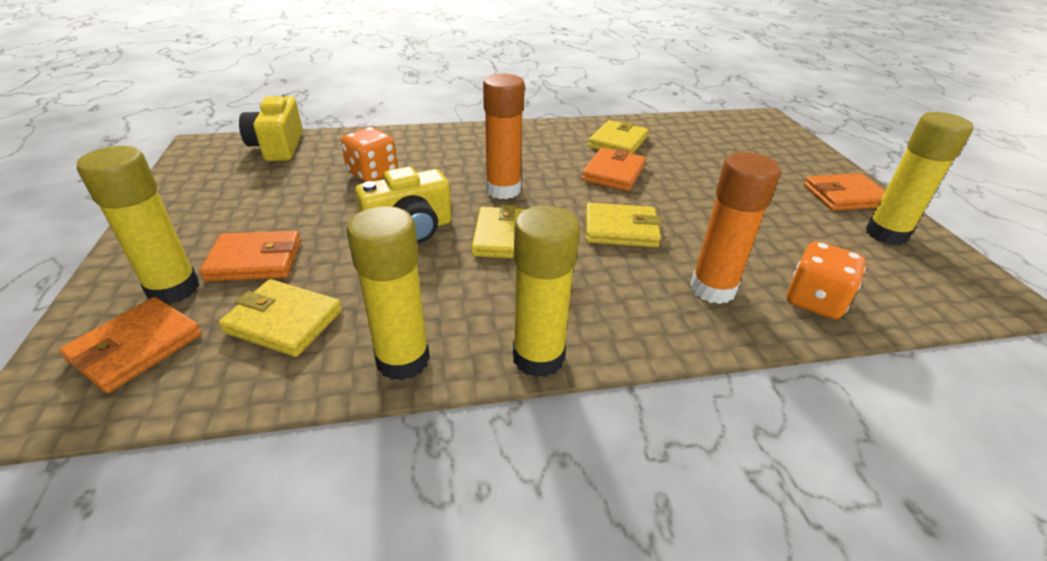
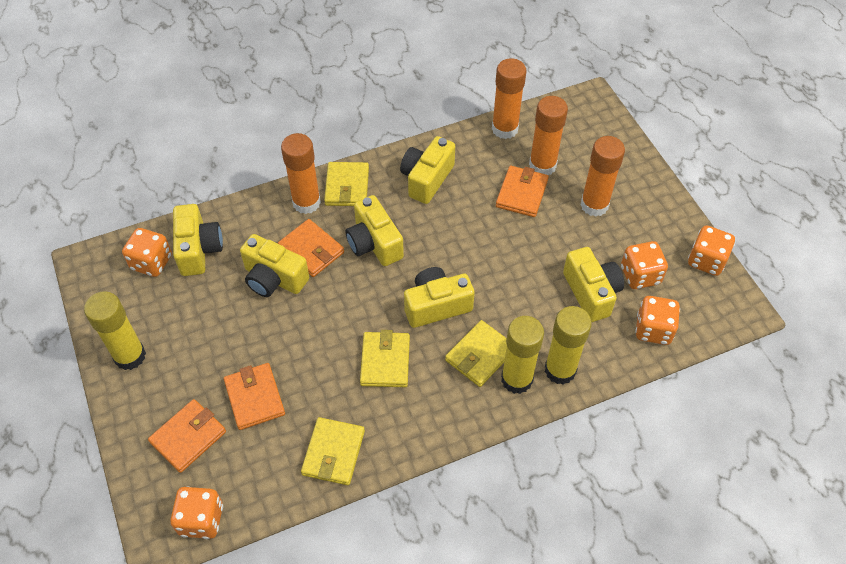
orange dice: 2 -> 5
orange glue stick: 2 -> 4
yellow camera: 2 -> 6
yellow glue stick: 4 -> 3

